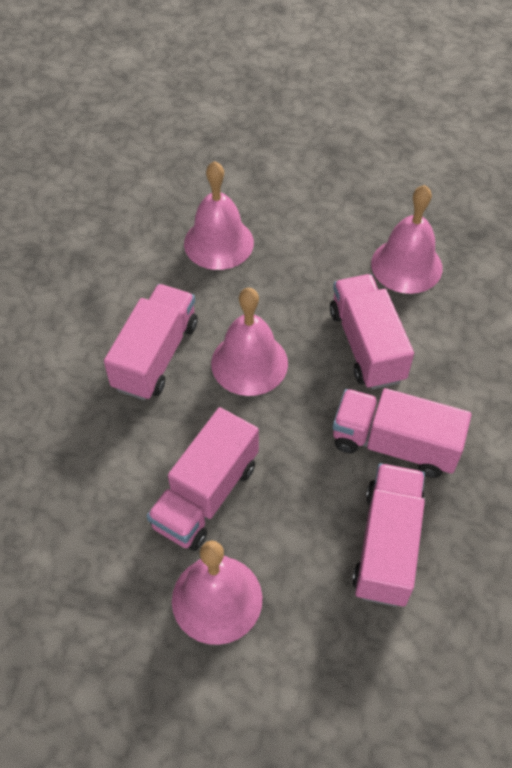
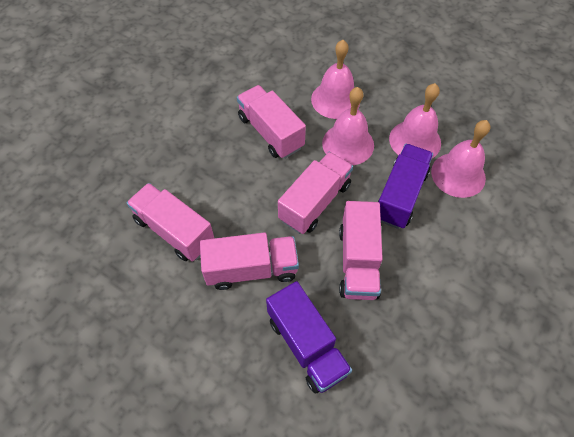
purple truck: 0 -> 2

